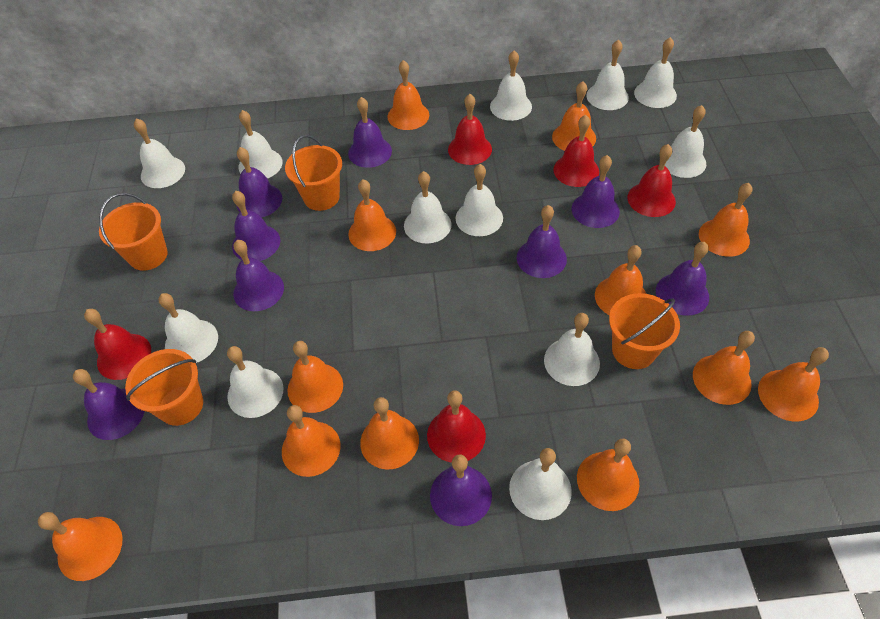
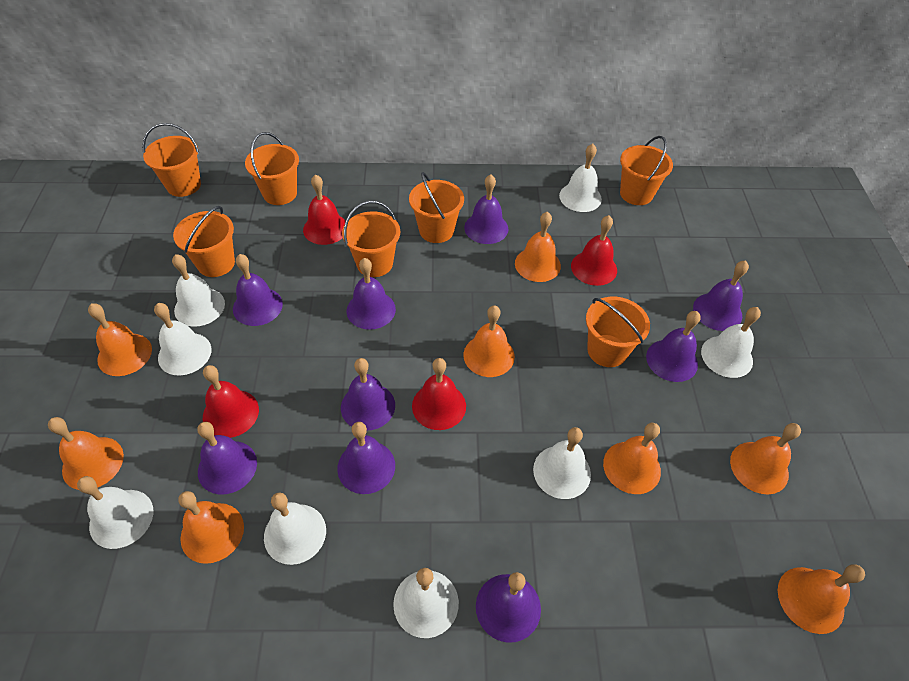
orange bell: 12 -> 8
orange bucket: 4 -> 7
red bell: 5 -> 4
white bell: 12 -> 8

